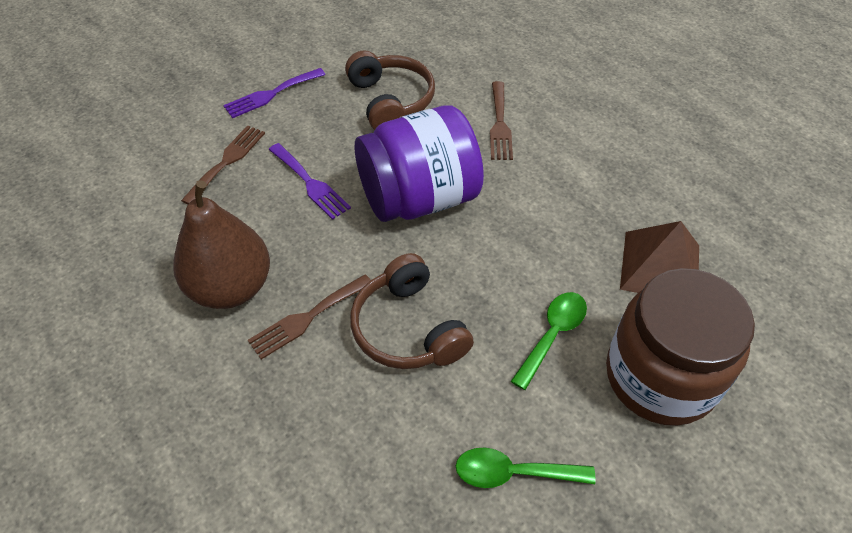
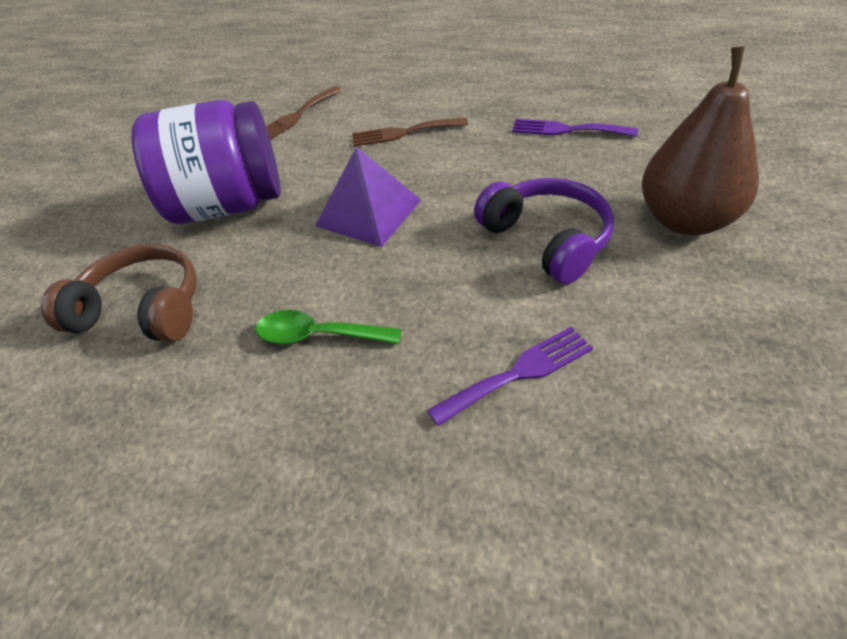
brown fork: 3 -> 2
brown headphones: 2 -> 1
brown jar: 1 -> 0
brown pyramid: 1 -> 0
green spoon: 2 -> 1
purple headphones: 0 -> 1
purple pyramid: 0 -> 1

